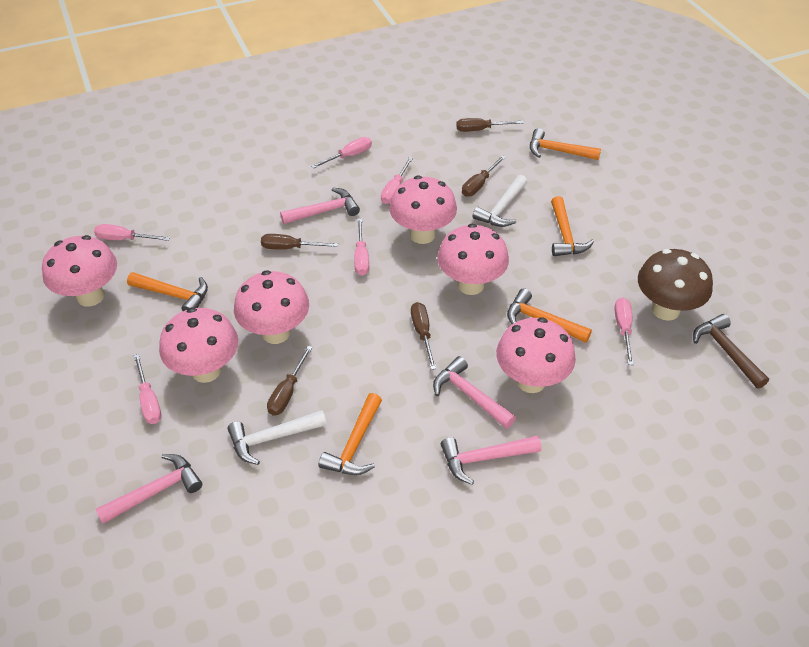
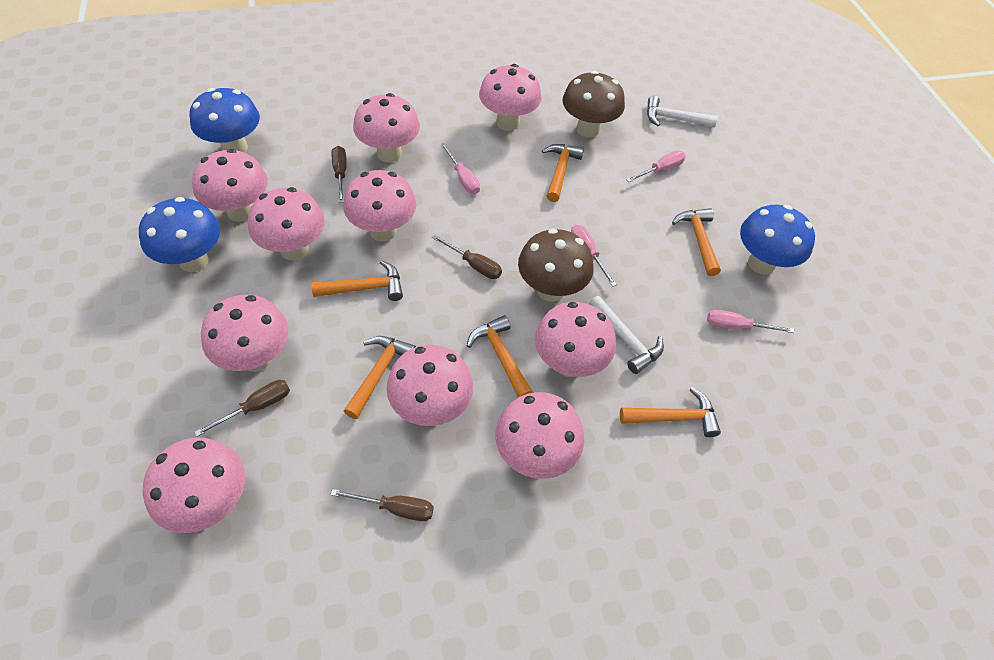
blue mushroom: 0 -> 3
brown hammer: 1 -> 0
brown mushroom: 1 -> 2
brown screwdriver: 5 -> 4
orange hammer: 5 -> 6
pink hammer: 4 -> 0
pink mushroom: 6 -> 10
pink screwdriver: 6 -> 4

